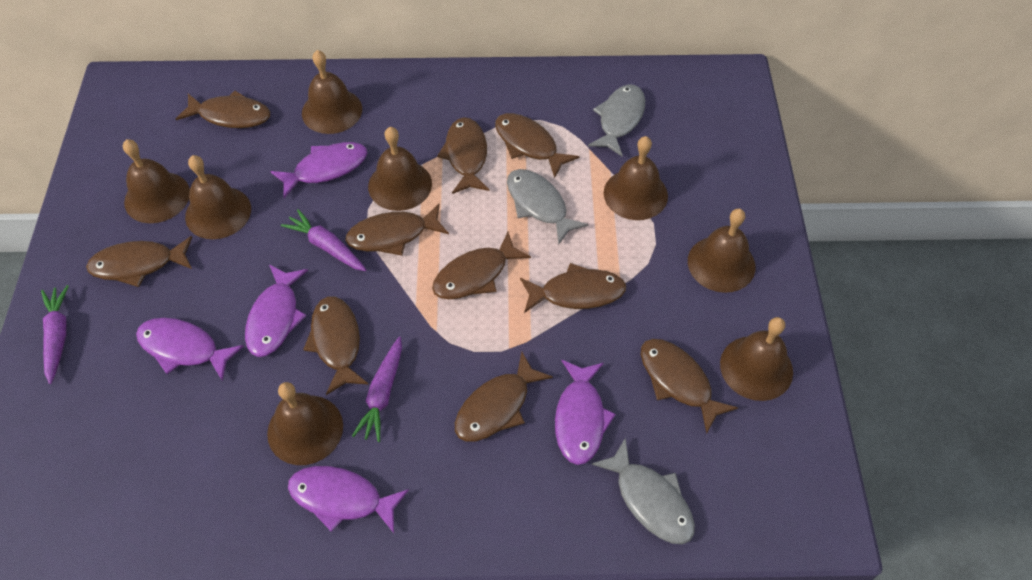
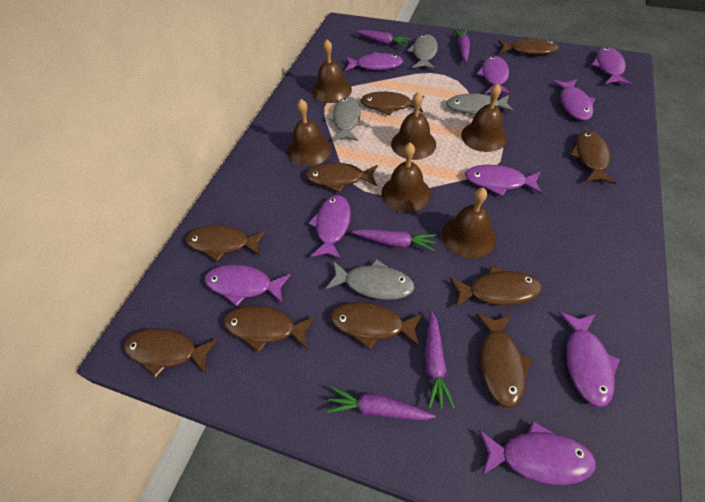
brown bell: 8 -> 6
grey fish: 3 -> 4
purple carrot: 3 -> 5
purple fish: 5 -> 9

